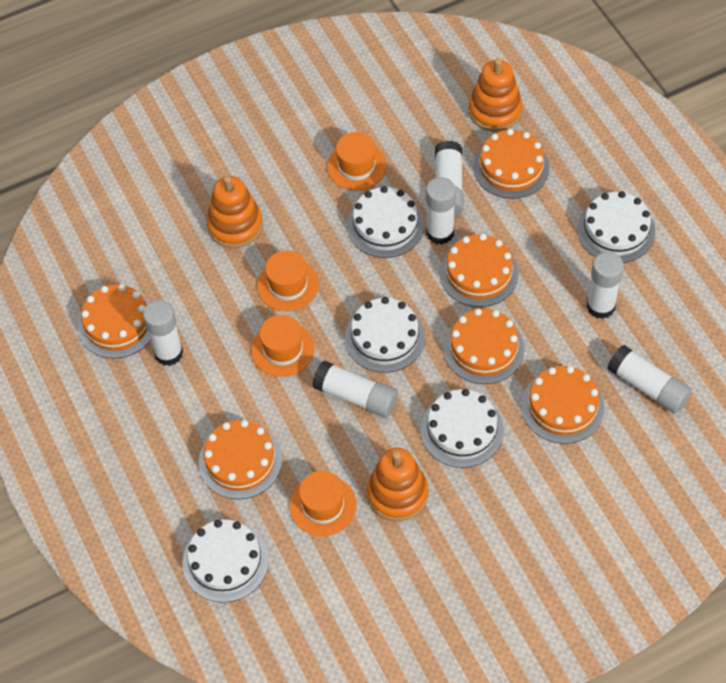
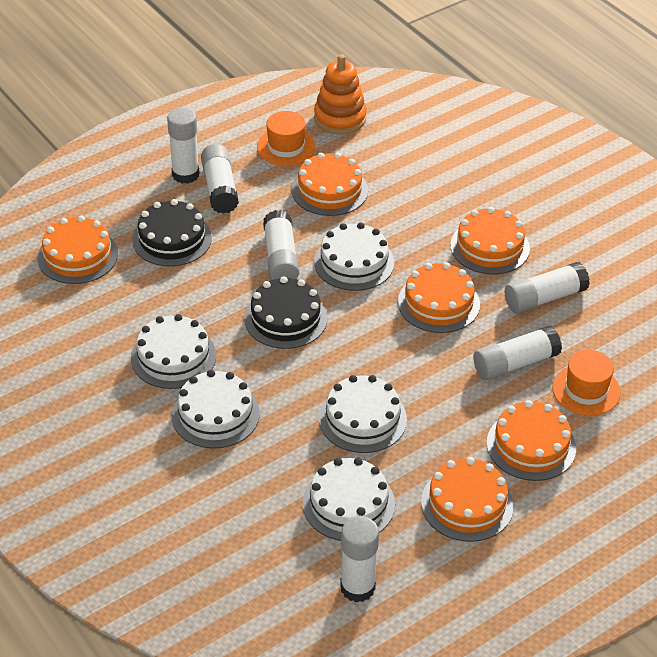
black cake: 0 -> 2
orange hat: 4 -> 2
orange stacking toy: 3 -> 1

